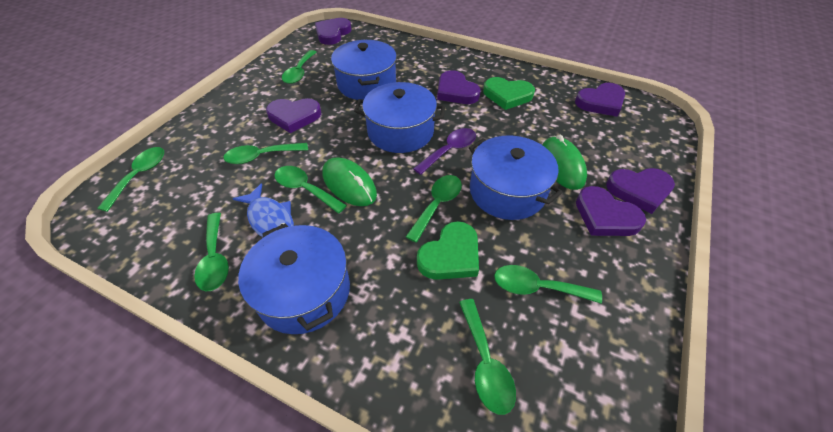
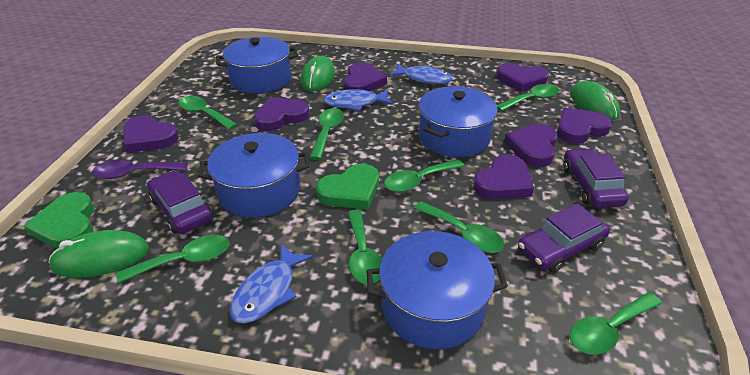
blue fish: 1 -> 3
green mouse: 2 -> 3
purple car: 0 -> 3
purple heart: 6 -> 7

